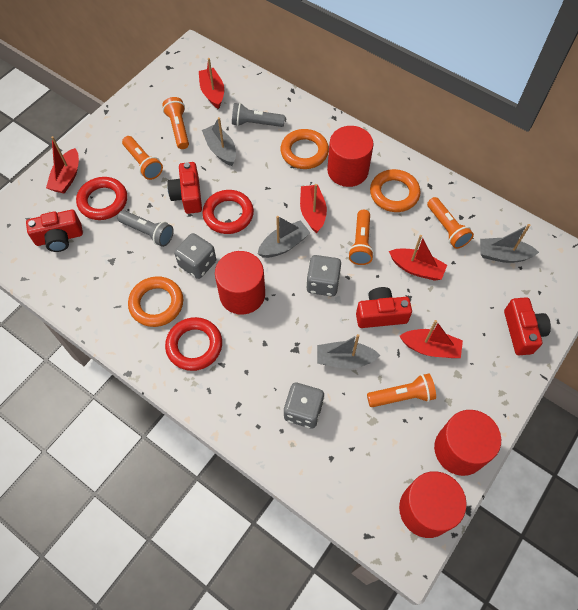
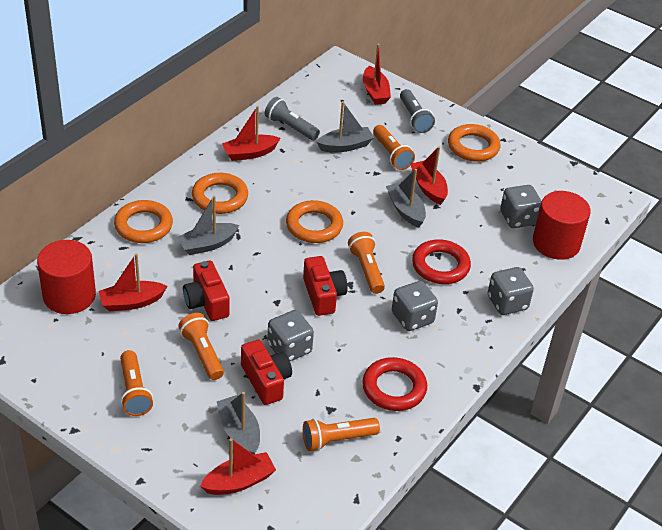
grey dice: 3 -> 4
orange ring: 3 -> 4
red camera: 4 -> 3
red cylinder: 4 -> 2
red ring: 3 -> 2

